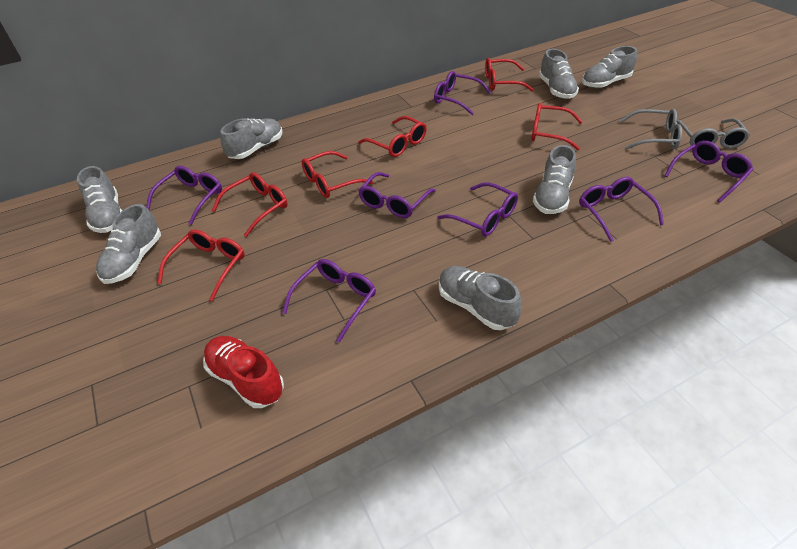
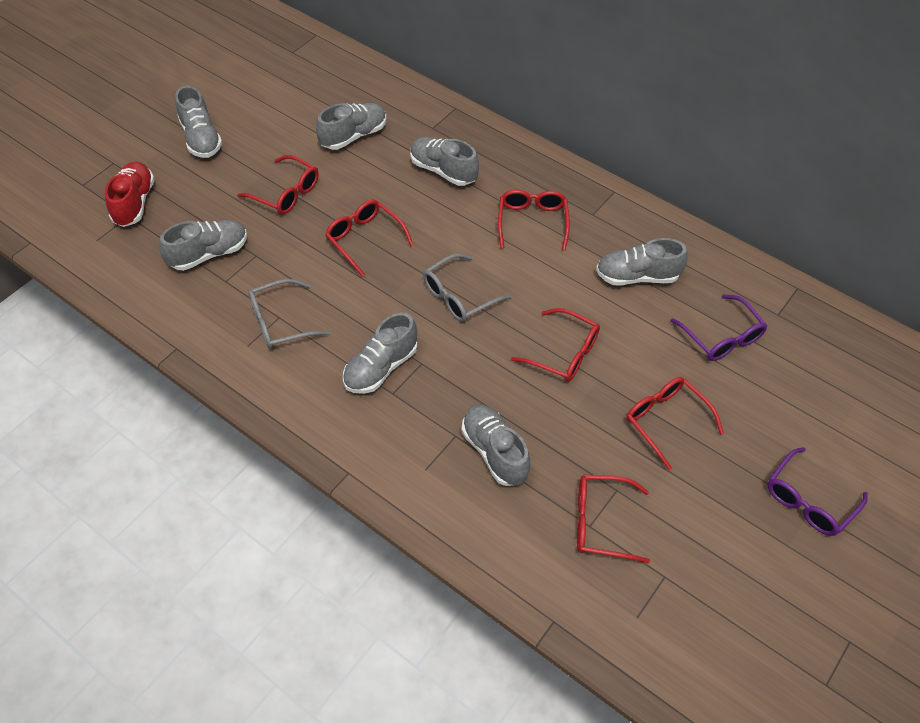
purple glasses: 7 -> 2

